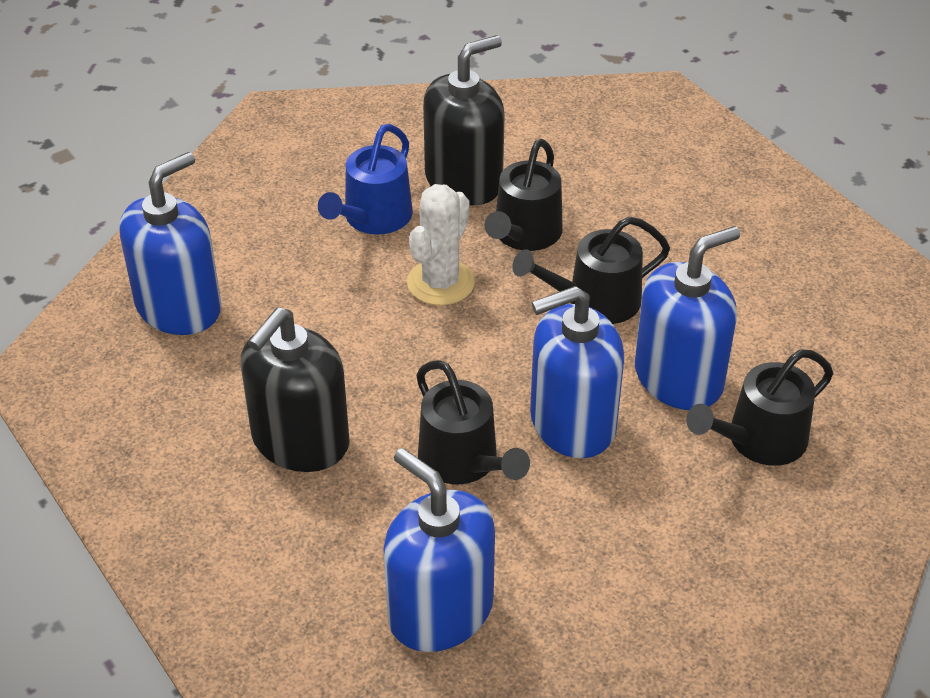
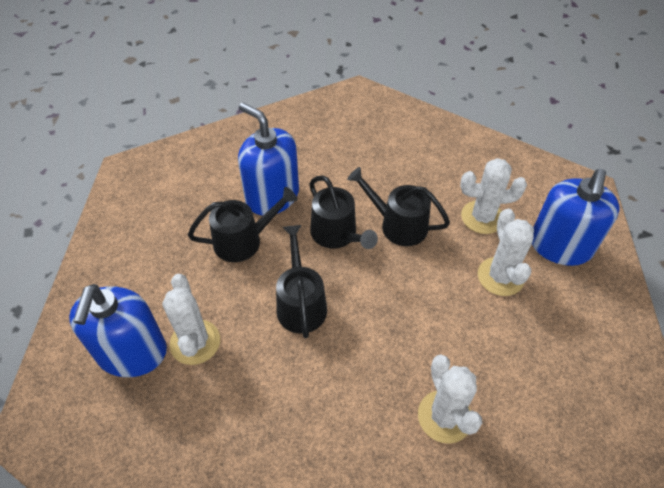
black soap dispenser: 2 -> 0
blue soap dispenser: 4 -> 3
blue watering can: 1 -> 0
white cactus: 1 -> 4

